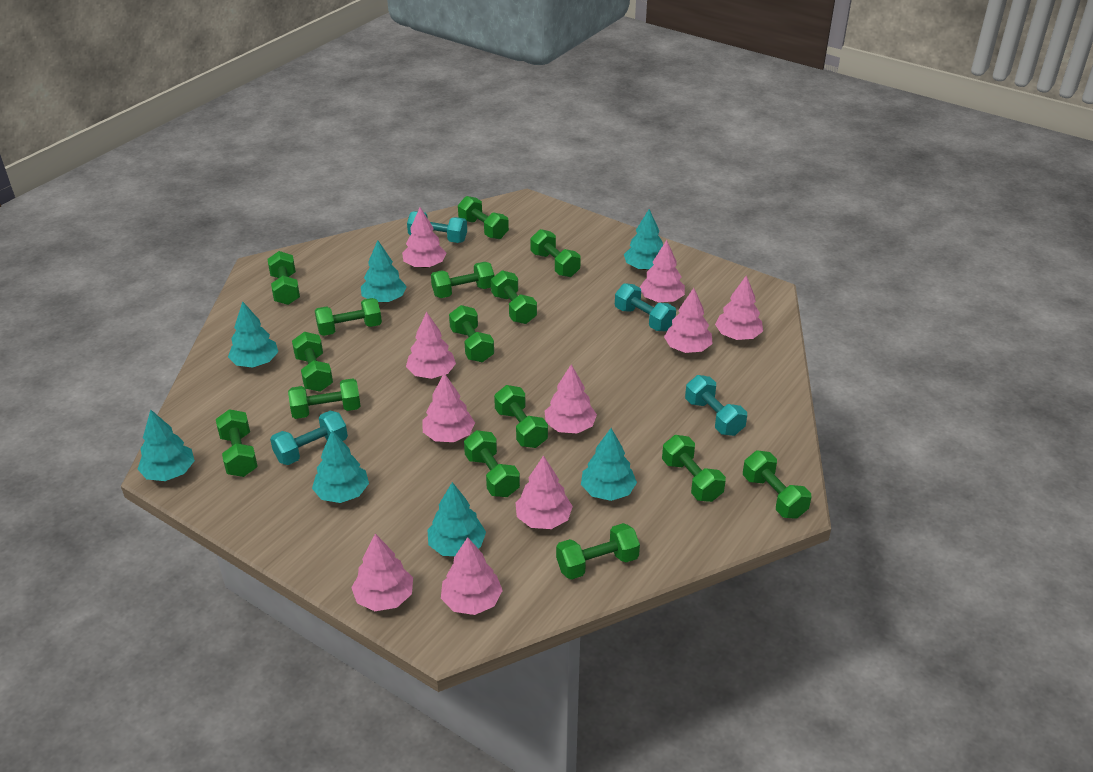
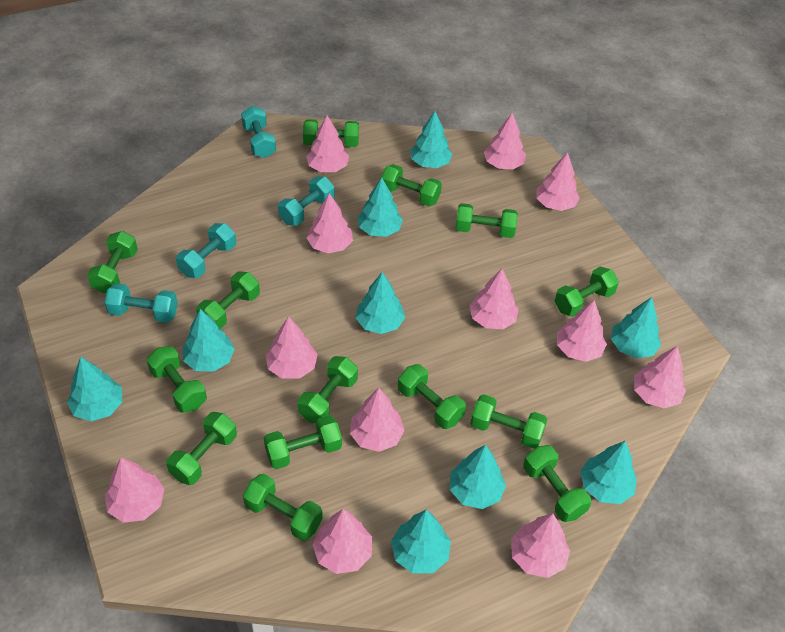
green dumbbell: 15 -> 14
pink tree: 10 -> 12
turquoise tree: 7 -> 9

